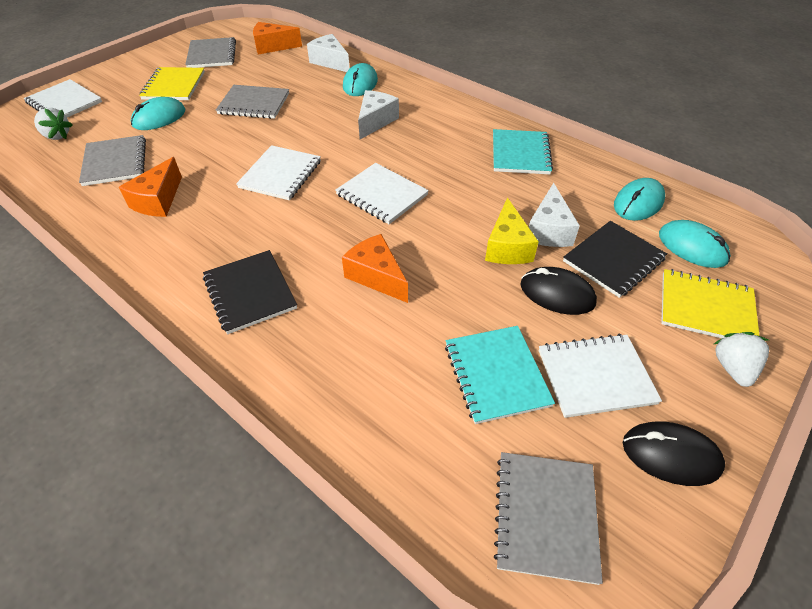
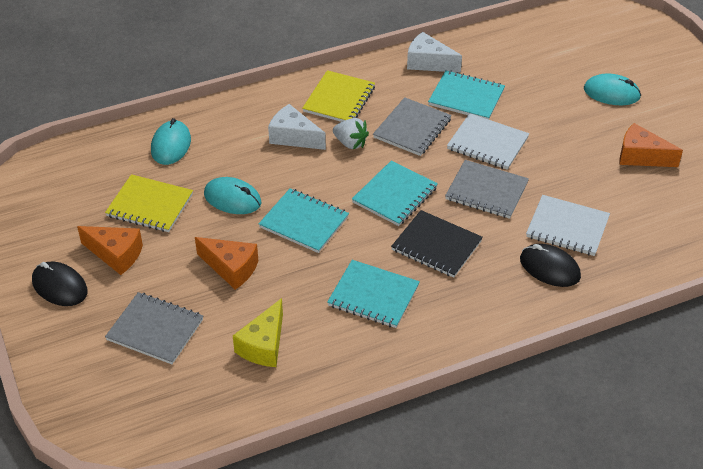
black notebook: 2 -> 1
grey notebook: 4 -> 3
turquoise mouse: 4 -> 3
turquoise notebook: 2 -> 4
white cheese: 3 -> 2
white notebook: 4 -> 2
white strawberry: 2 -> 1

